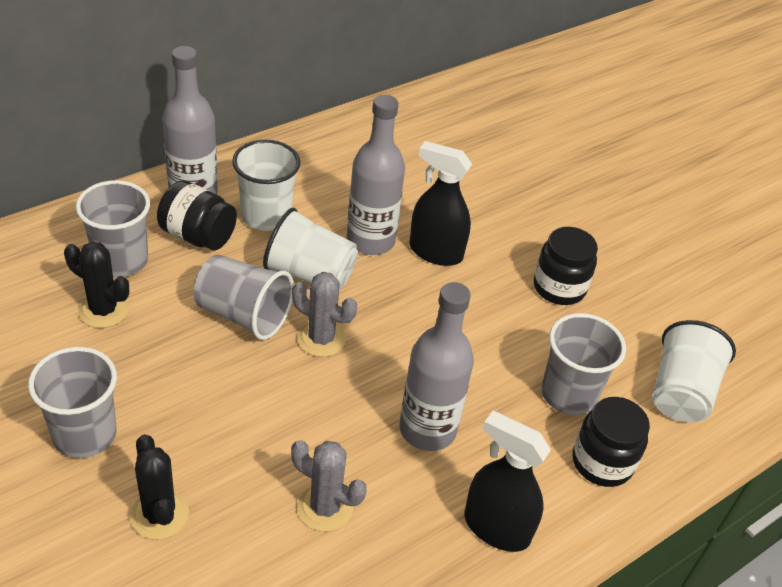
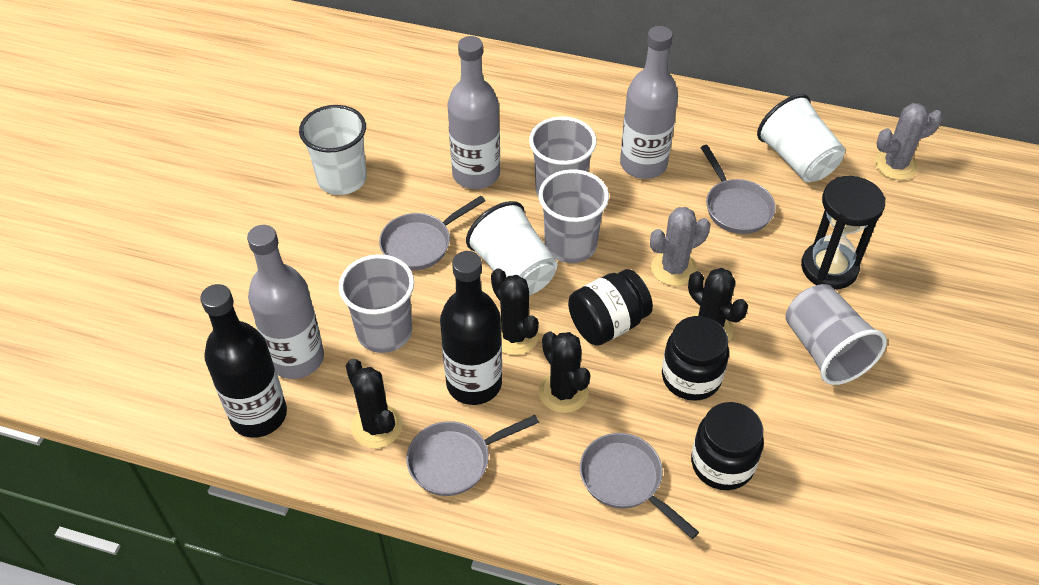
black bottle: 0 -> 2
black cactus: 2 -> 4
black hourglass: 0 -> 1
black spray bottle: 2 -> 0
grey pan: 0 -> 4

